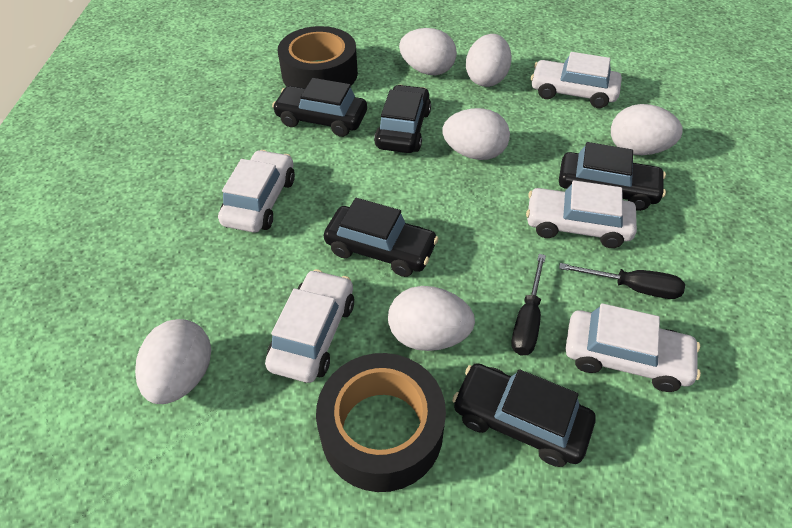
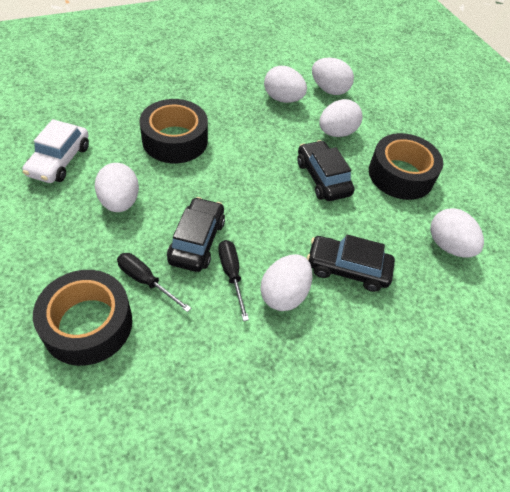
black car: 5 -> 3
black tape: 2 -> 3
white car: 5 -> 1

